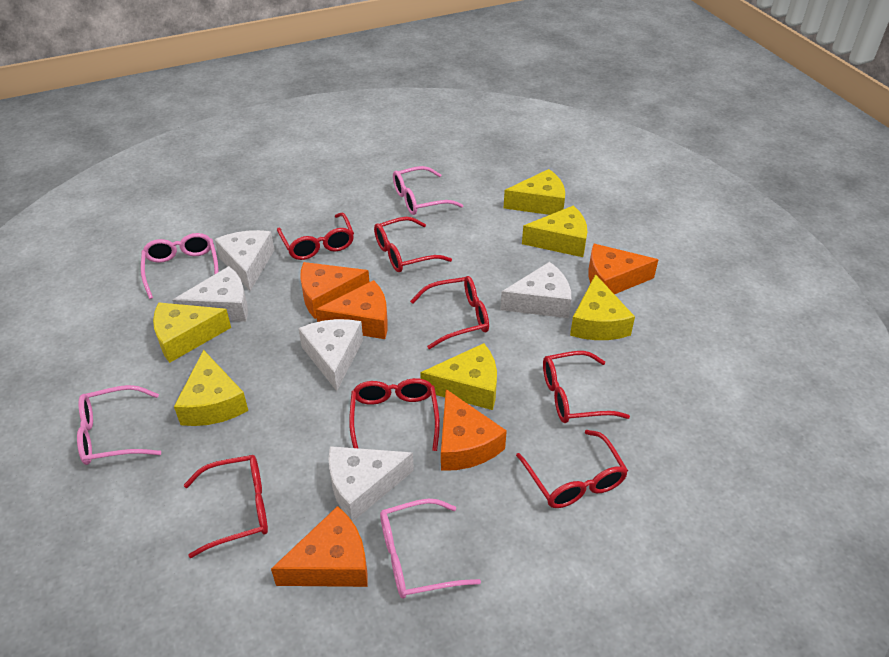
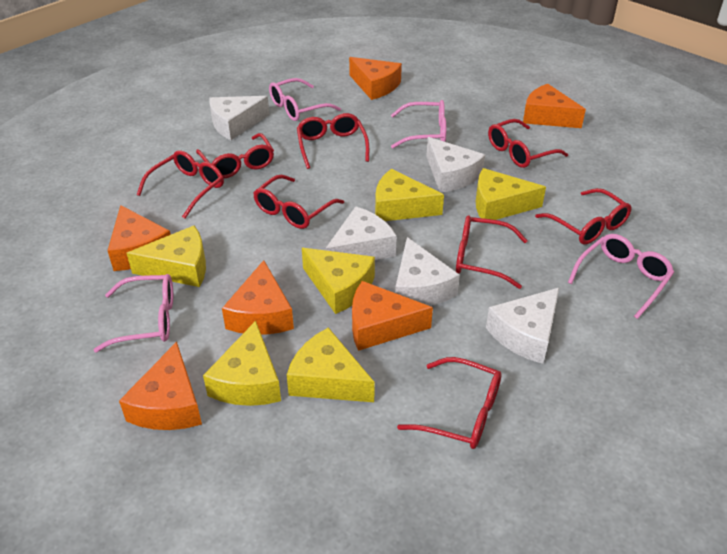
orange cheese: 5 -> 6
red glasses: 7 -> 8

